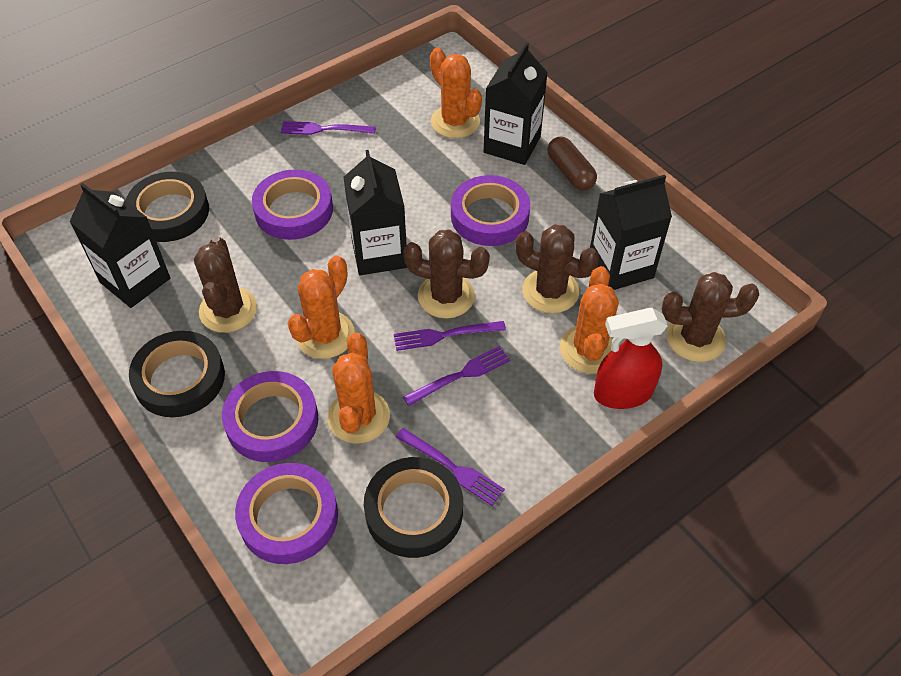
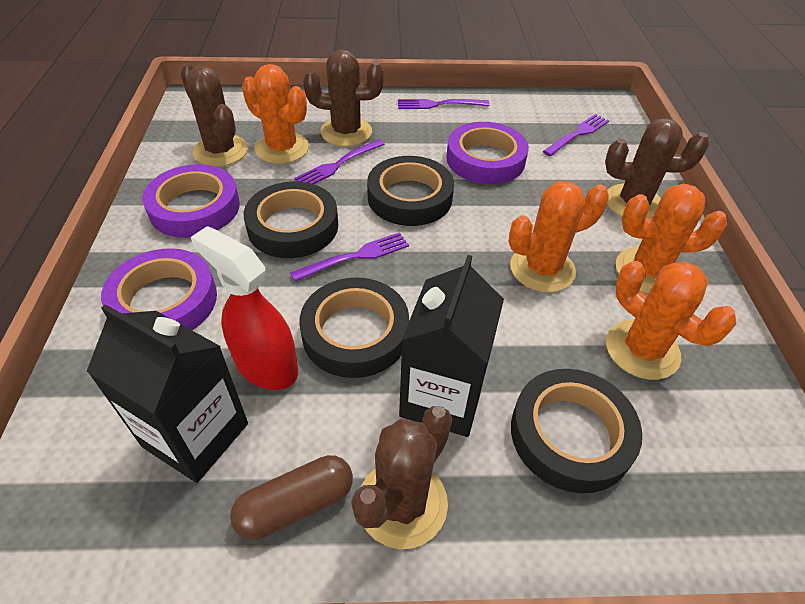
black carton: 4 -> 2
black tape: 3 -> 4
purple tape: 4 -> 3

